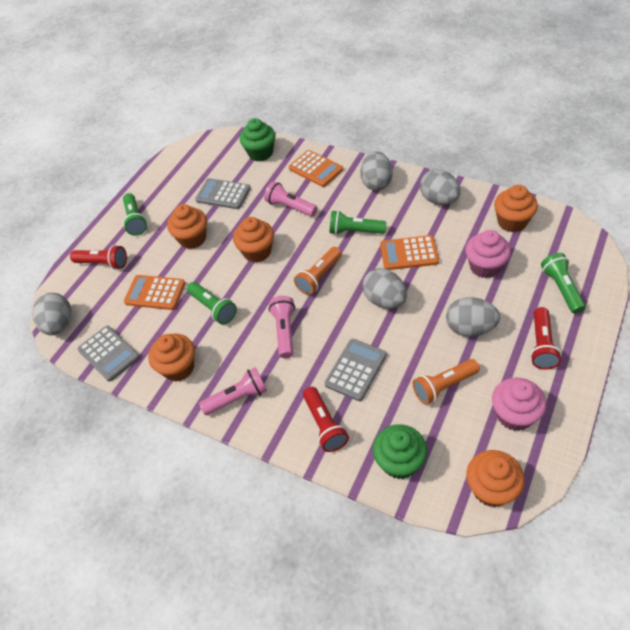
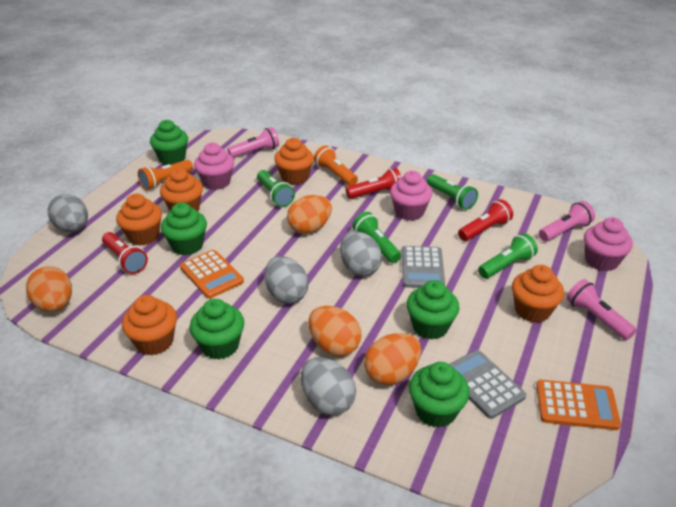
green cupcake: 2 -> 5
grey calculator: 3 -> 2
grey egg: 5 -> 4
orange calculator: 3 -> 2
orange egg: 0 -> 4
pink cupcake: 2 -> 3

